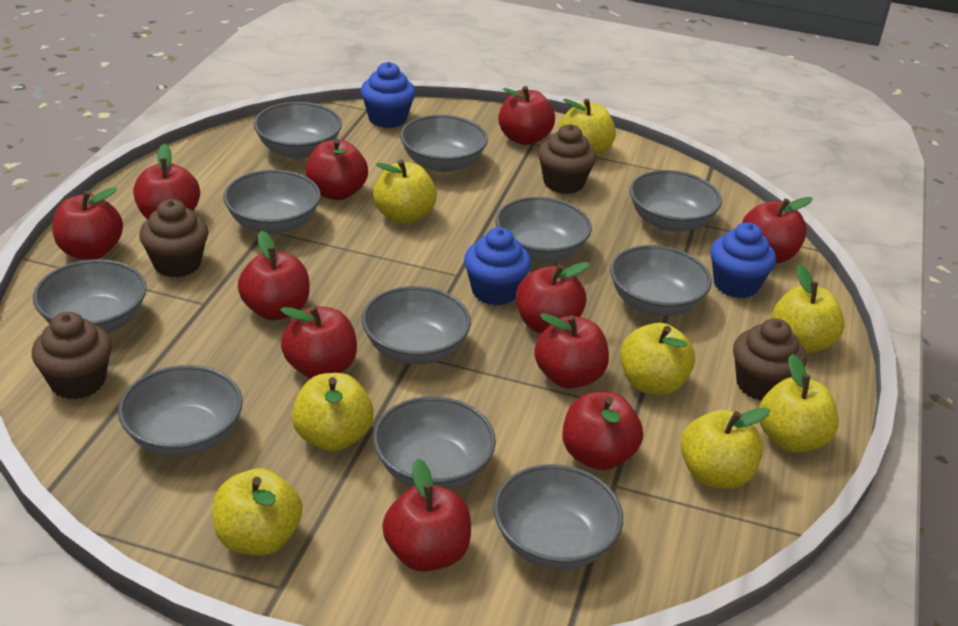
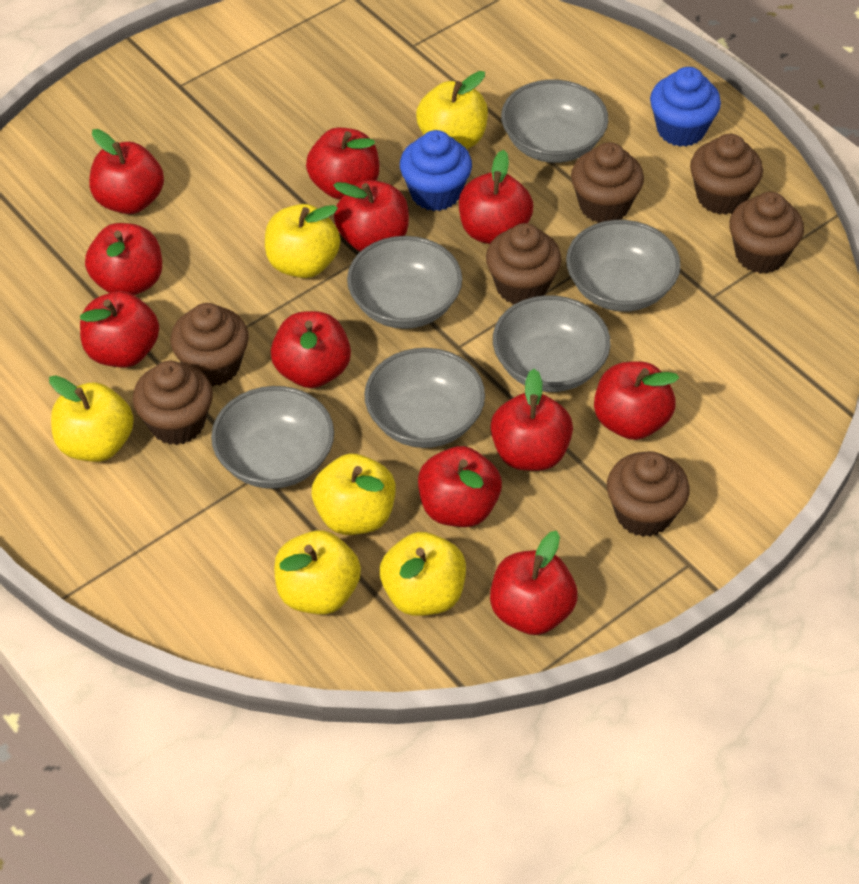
blue cupcake: 3 -> 2
brown cupcake: 4 -> 7
grey bowl: 11 -> 6
yellow apple: 8 -> 6

